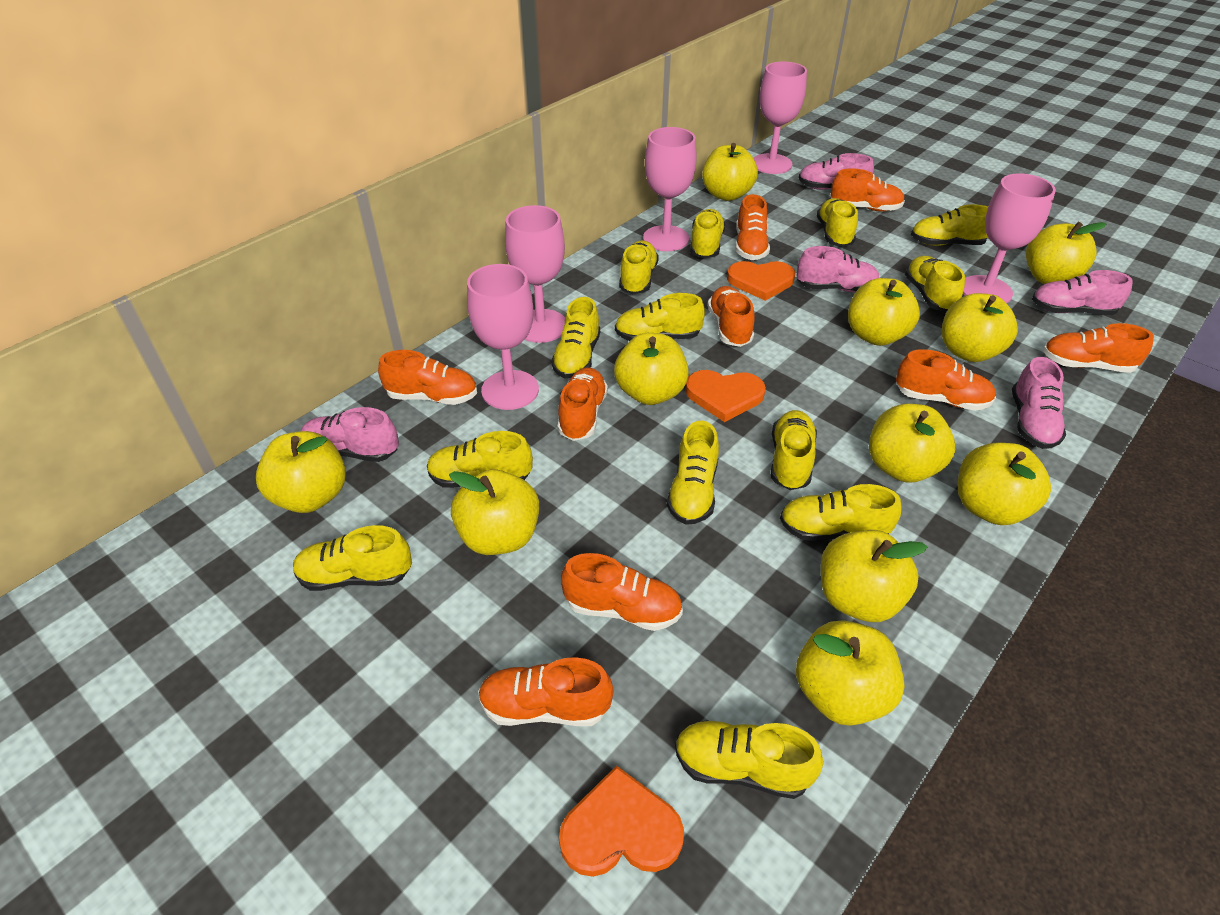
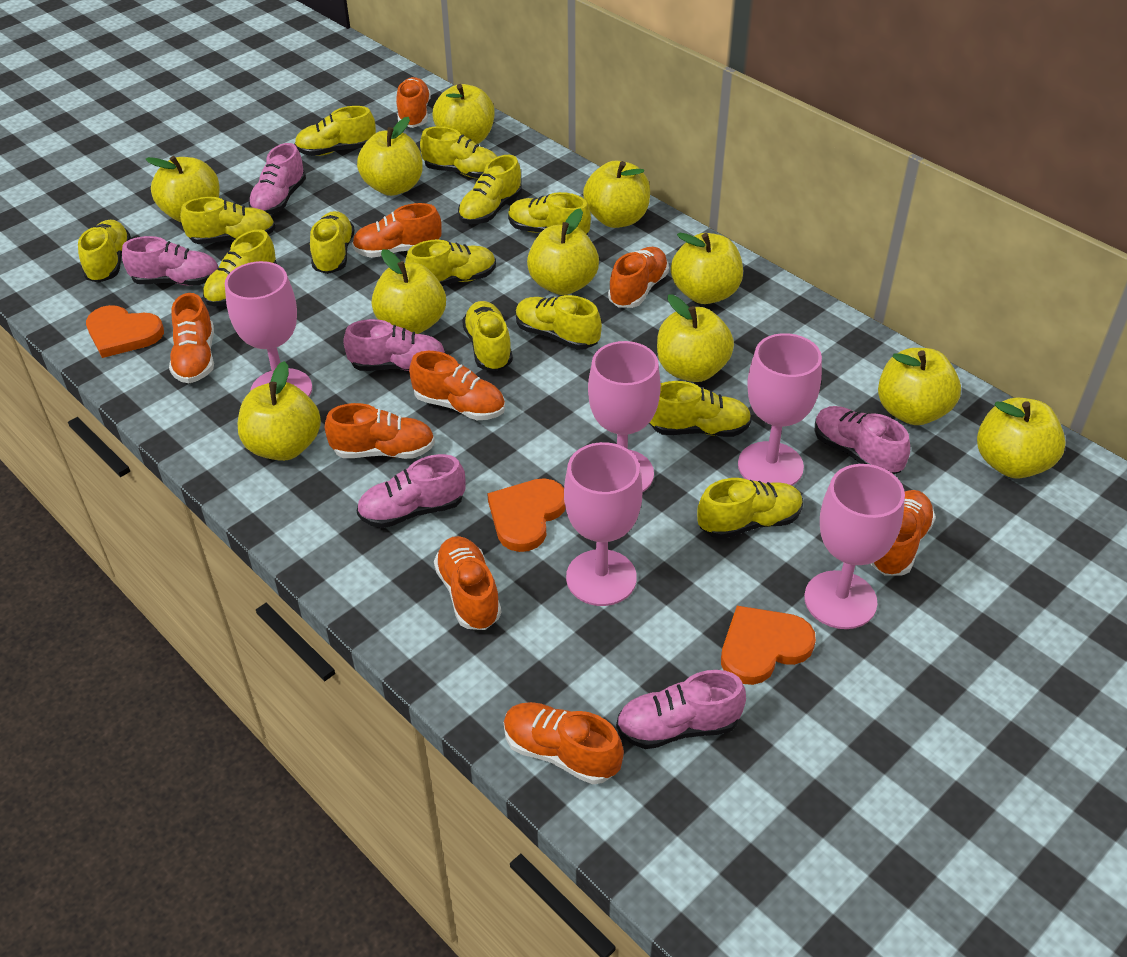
pink shoe: 5 -> 6

